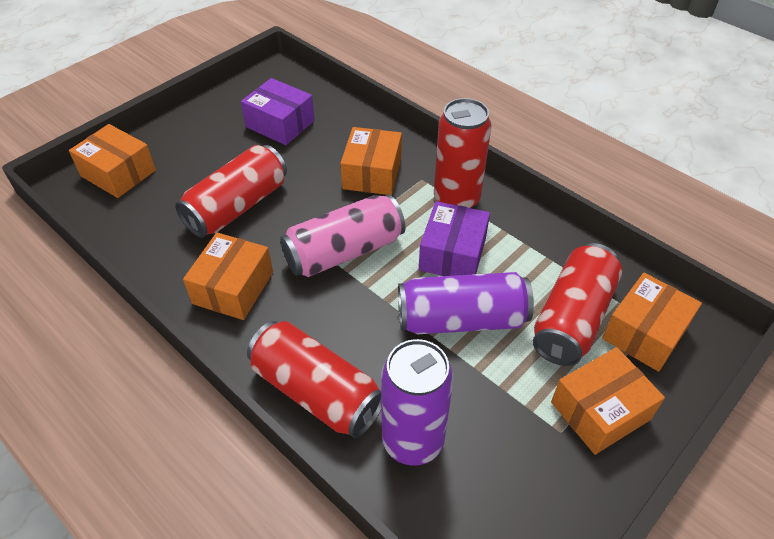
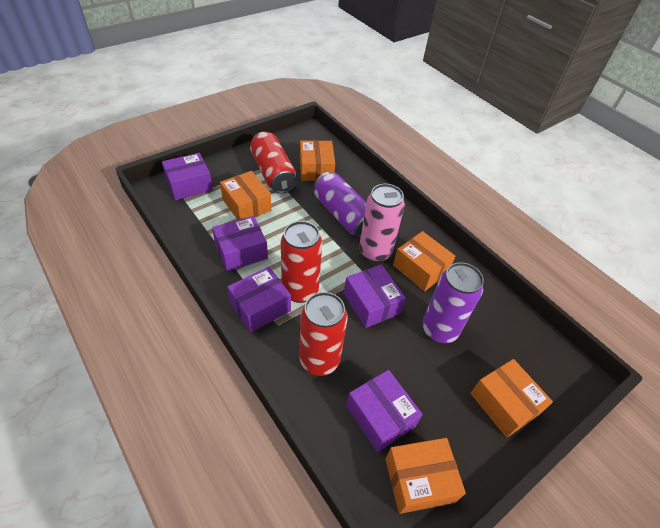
purple box: 2 -> 5
red can: 4 -> 3

